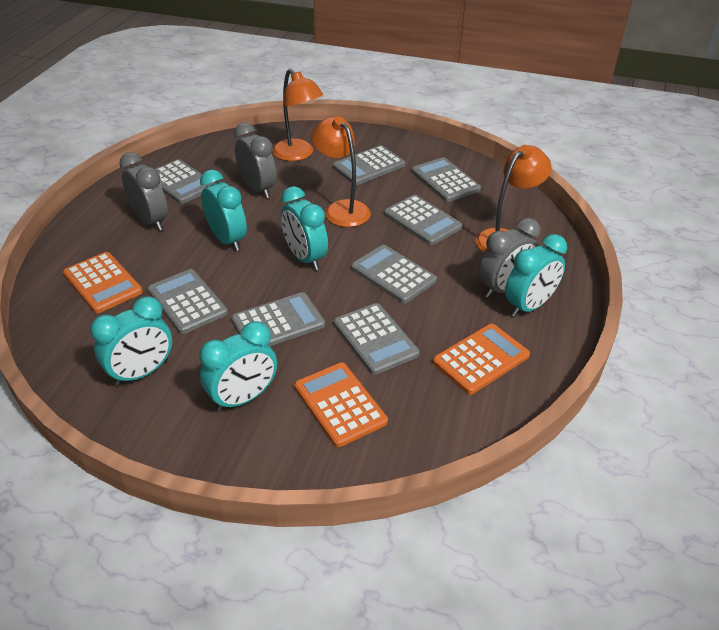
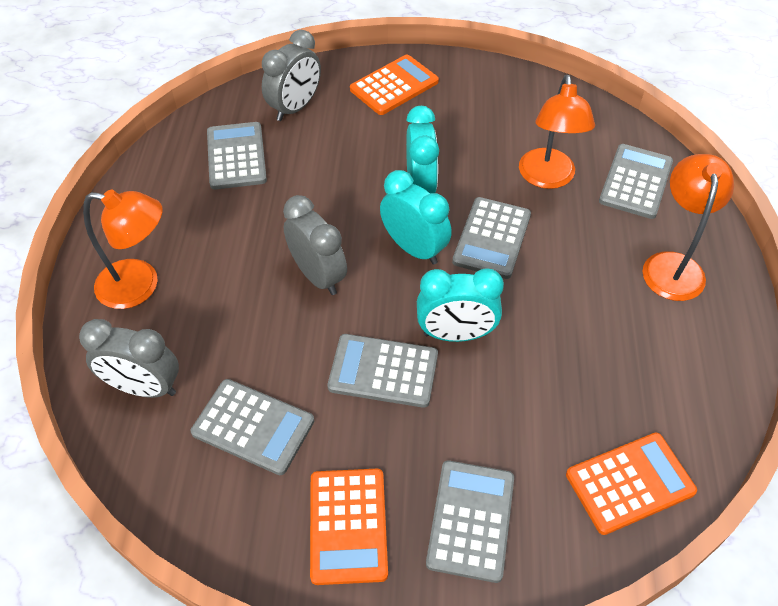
grey calculator: 8 -> 6
turquoise clock: 5 -> 3

